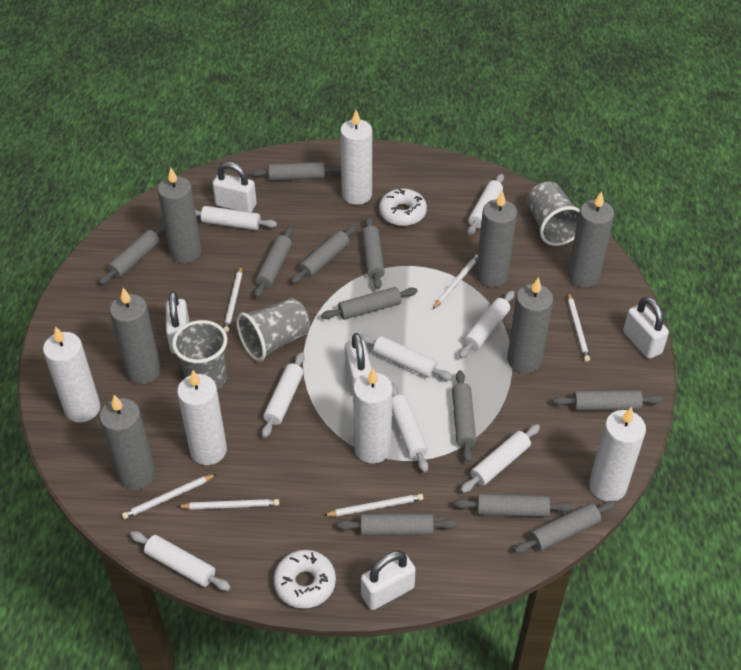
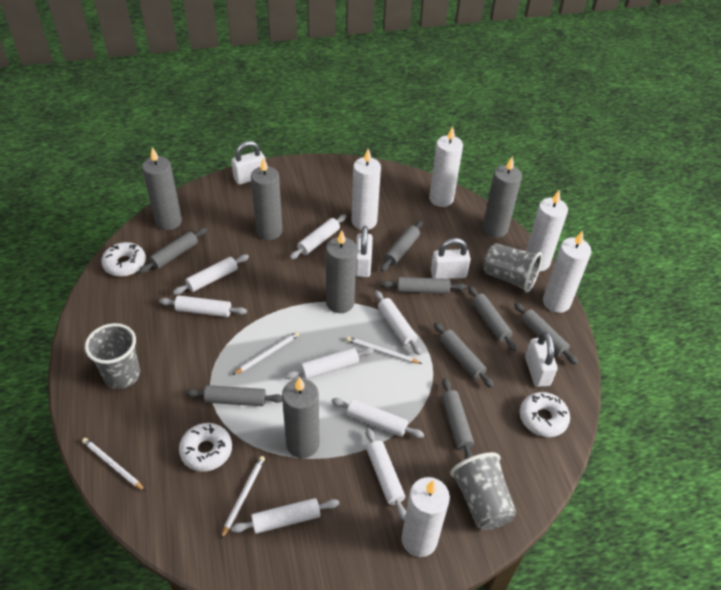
grey candle: 6 -> 5
grey rolling pin: 11 -> 8
white donut: 2 -> 3
white padlock: 5 -> 4
white pencil: 6 -> 4

